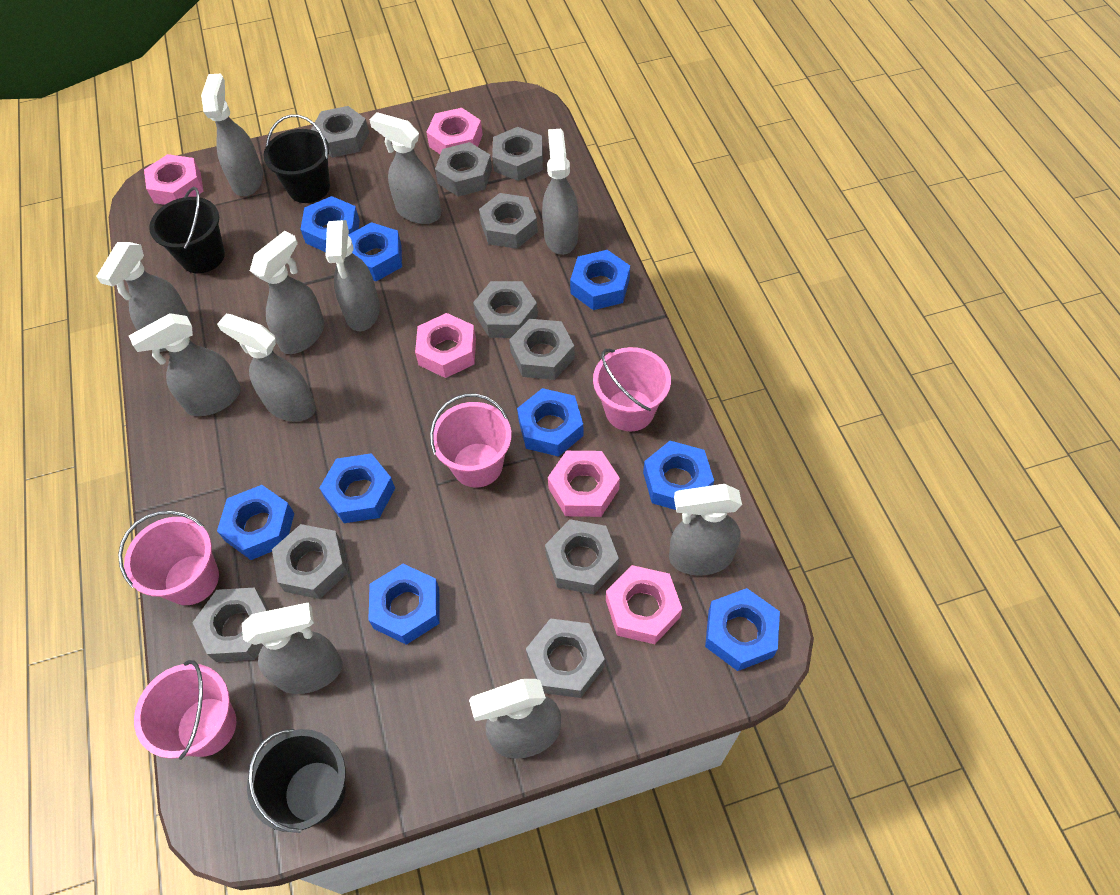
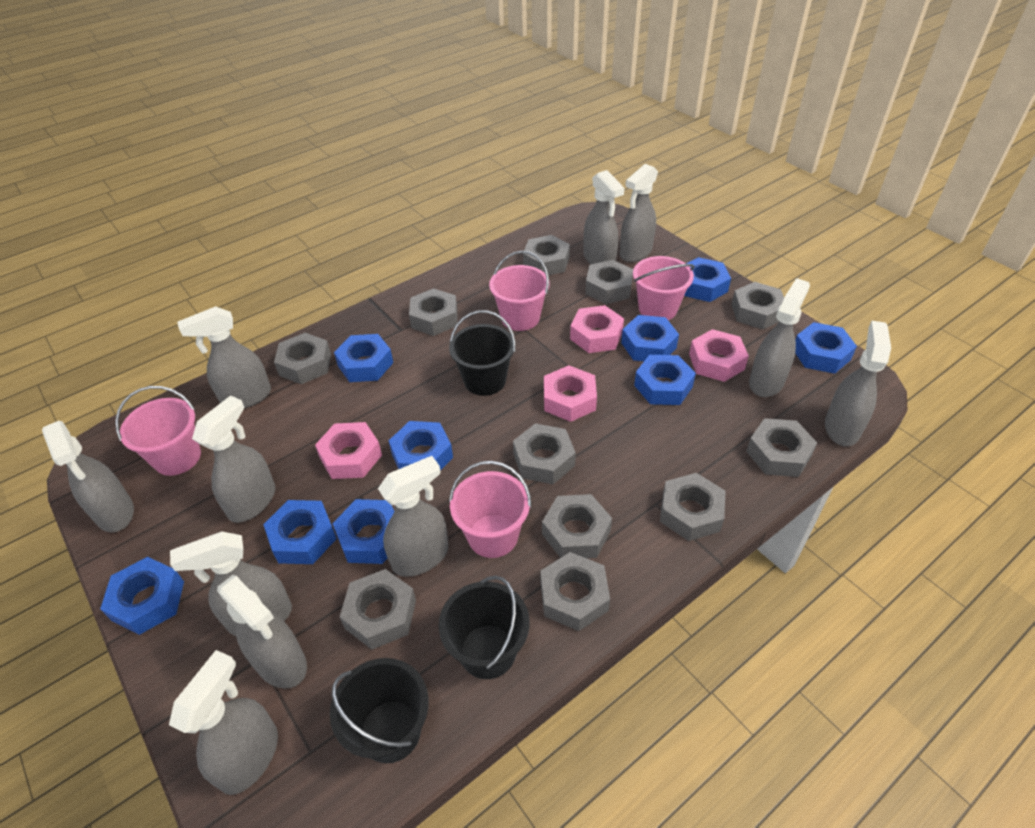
grey nut: 10 -> 11
pink nut: 5 -> 4

